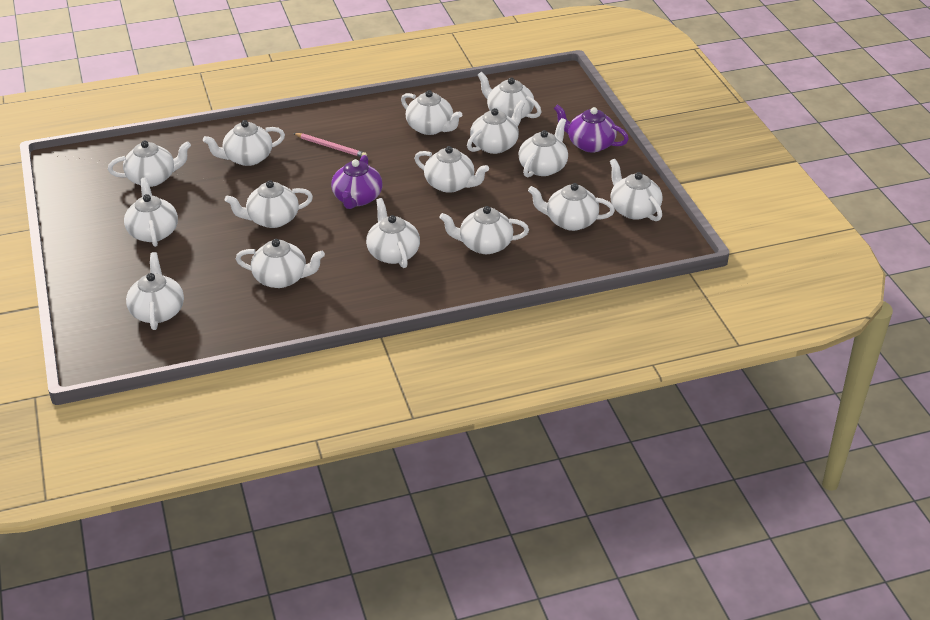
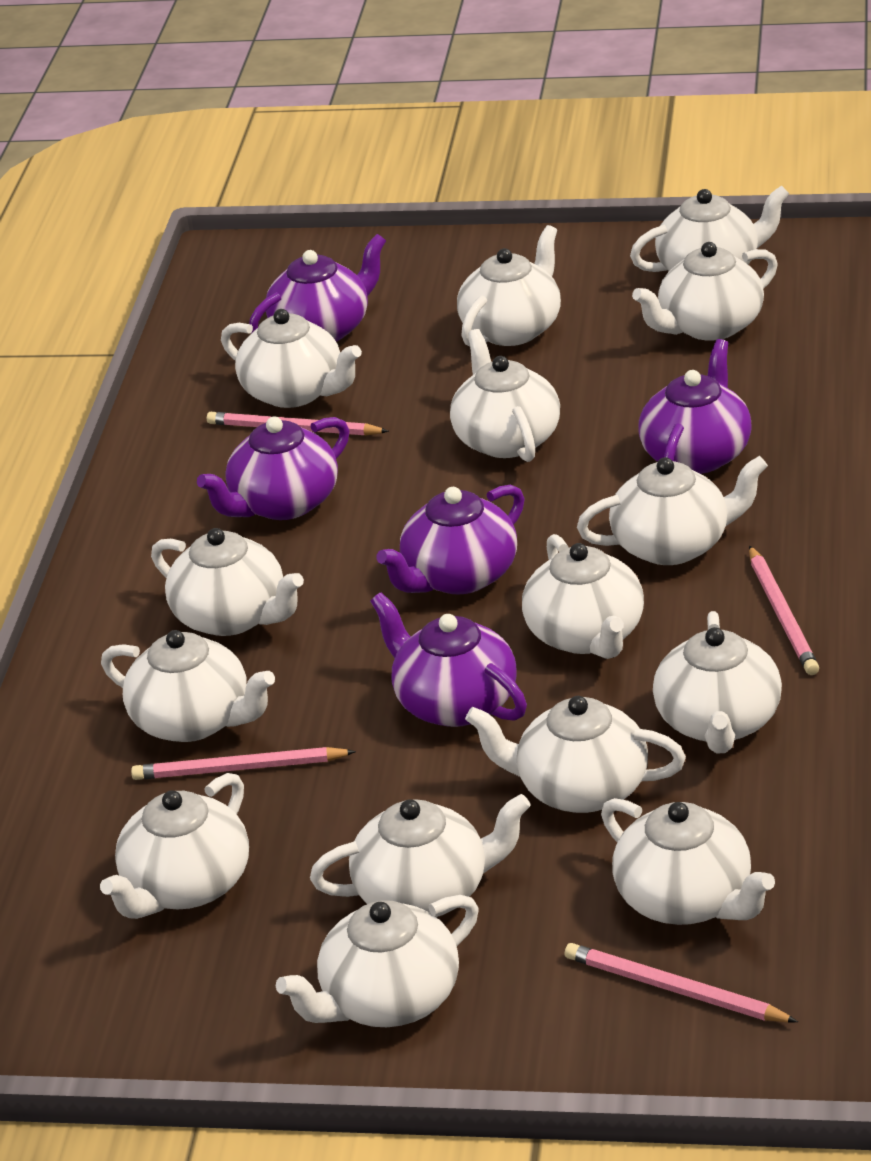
pink pencil: 1 -> 4
purple teapot: 2 -> 5

